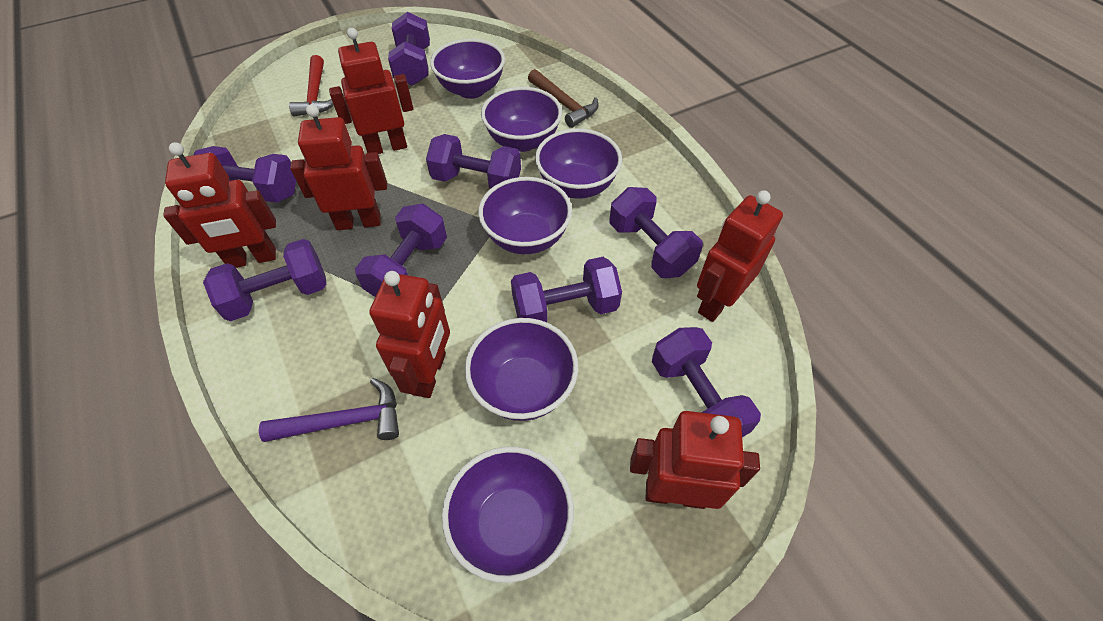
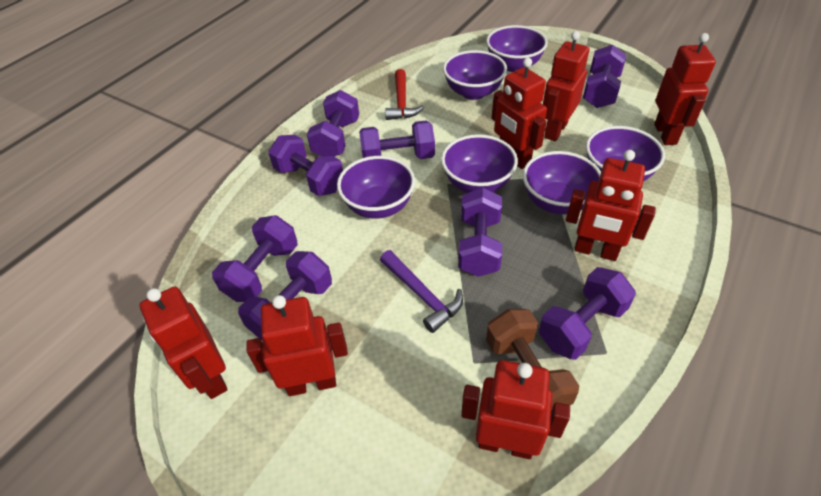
brown dumbbell: 0 -> 1
brown hammer: 1 -> 0
red robot: 6 -> 7

